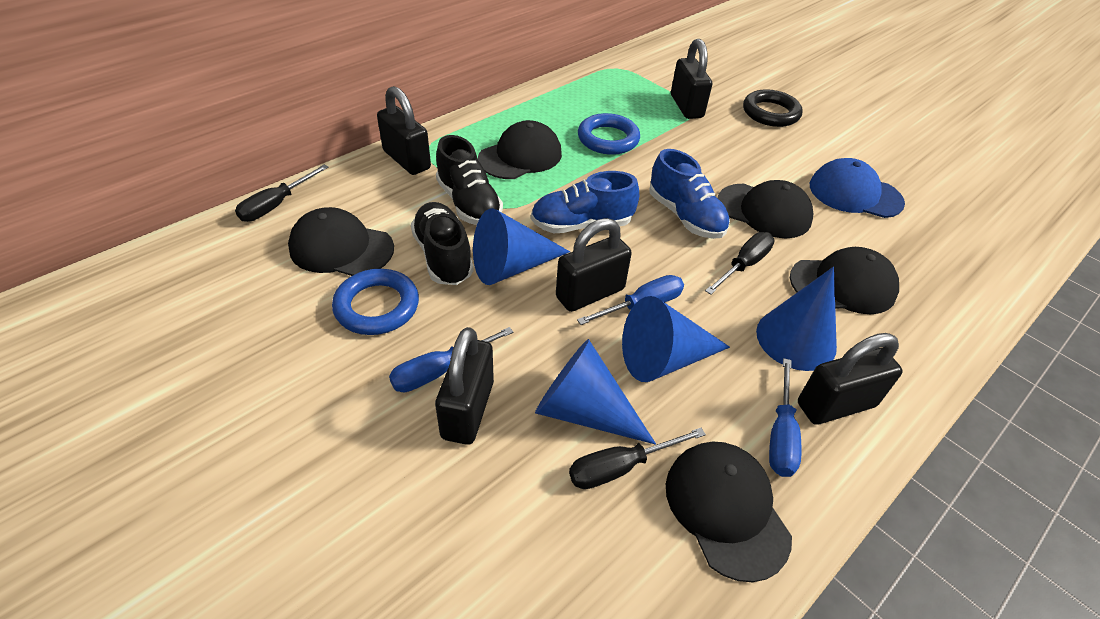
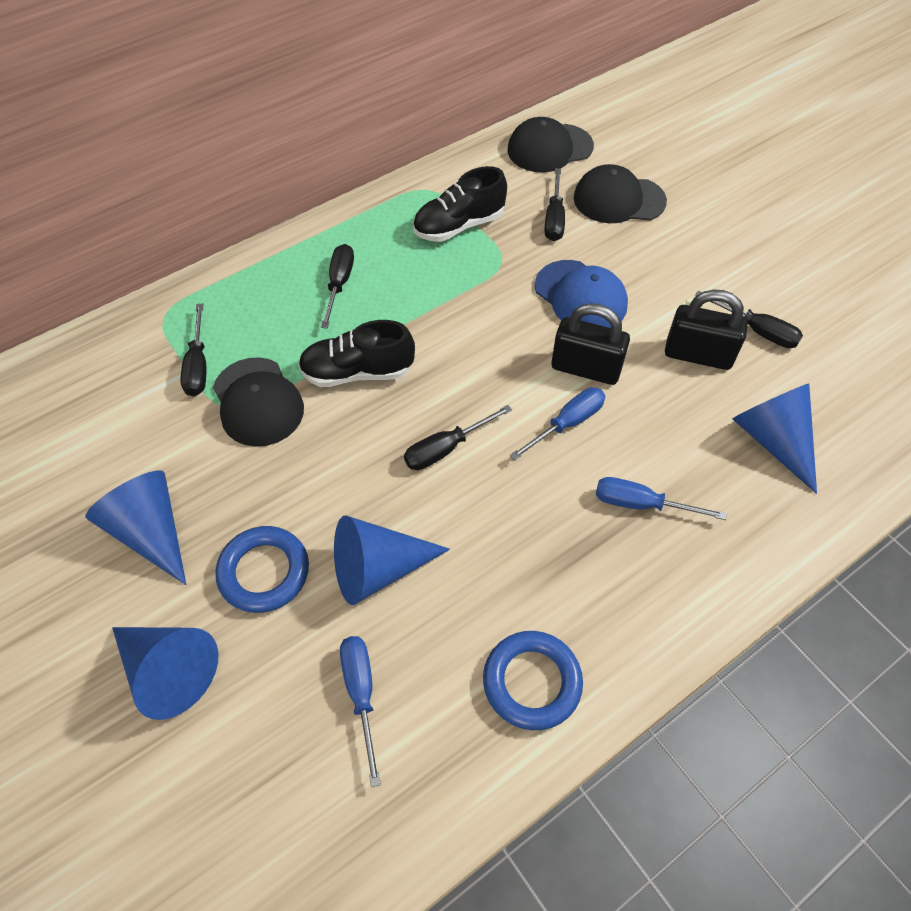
black cap: 5 -> 3
black padlock: 5 -> 2
black ring: 1 -> 0
black screwdriver: 3 -> 5
blue shoe: 2 -> 0

